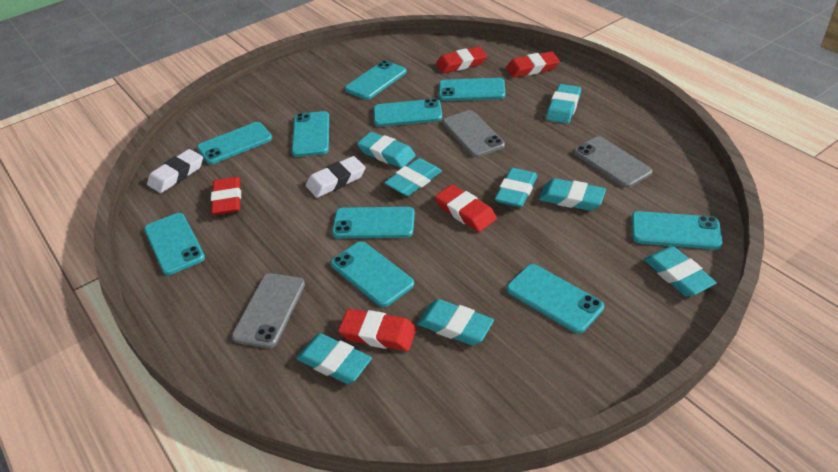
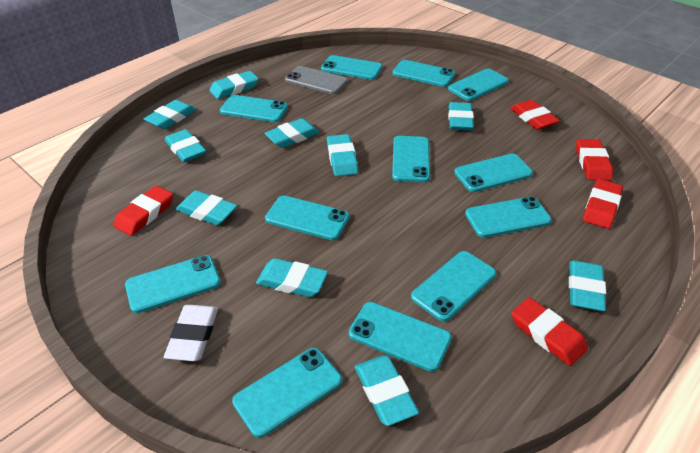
grey phone: 3 -> 1
turquoise eraser: 8 -> 10
turquoise phone: 10 -> 12
white eraser: 2 -> 1

